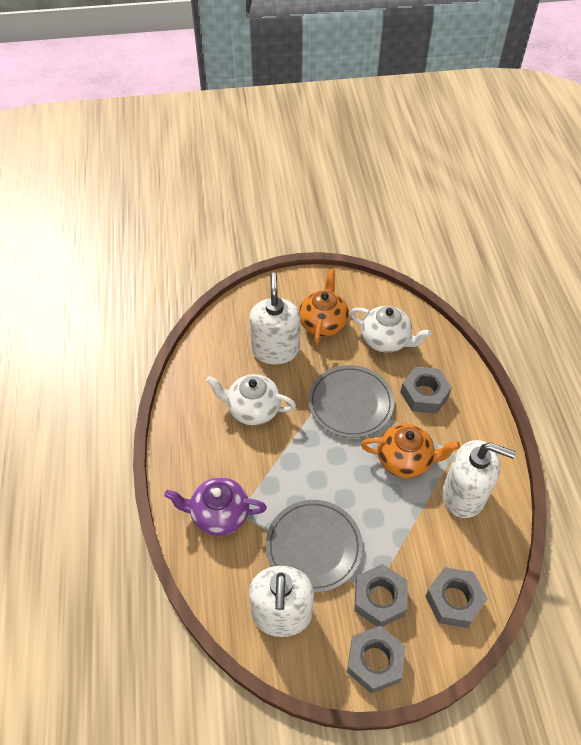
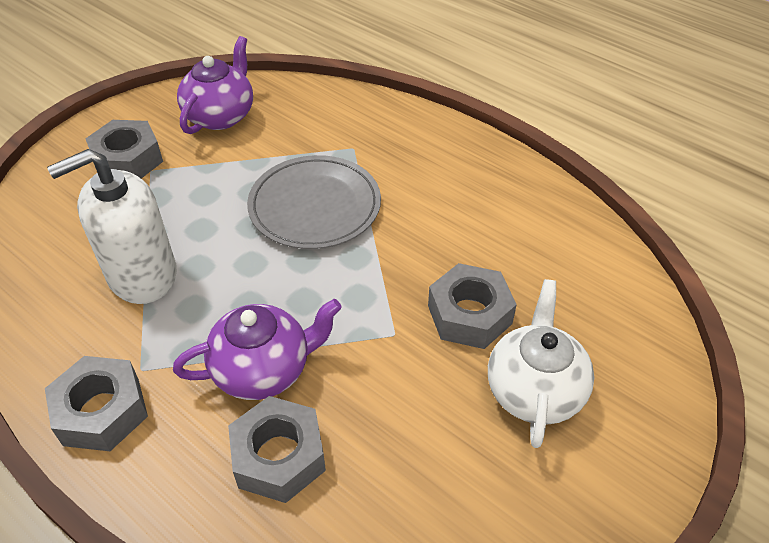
grey plate: 2 -> 1
orange teapot: 2 -> 0
purple teapot: 1 -> 2
white soap dispenser: 3 -> 1
white teapot: 2 -> 1

